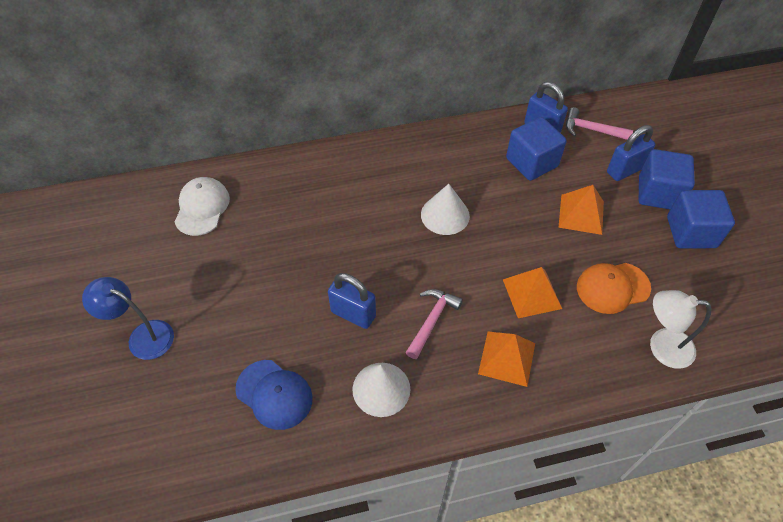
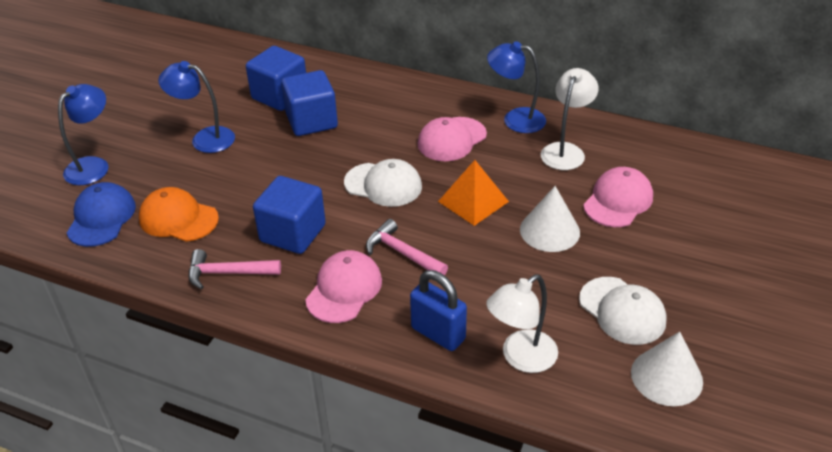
blue lamp: 1 -> 3
blue padlock: 3 -> 1
orange pyramid: 3 -> 1
pink cap: 0 -> 3
white cap: 1 -> 2
white lamp: 1 -> 2

